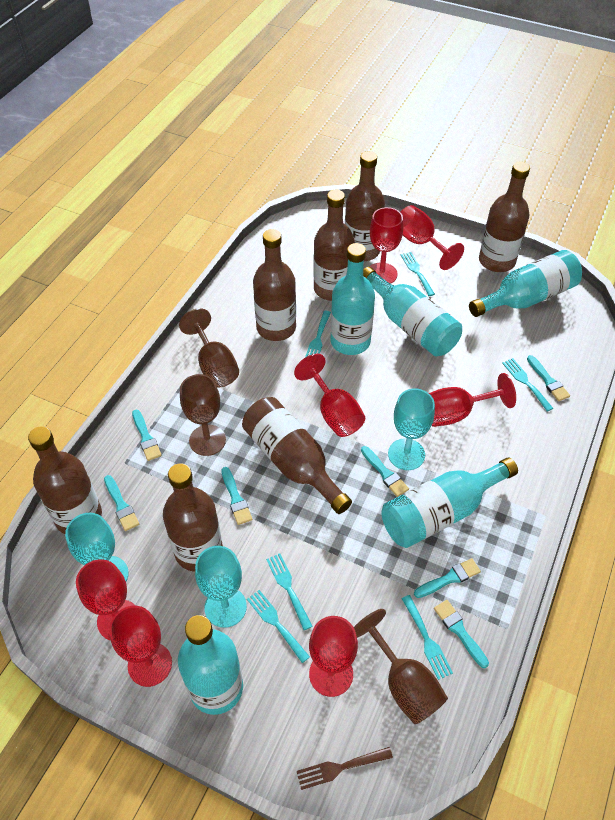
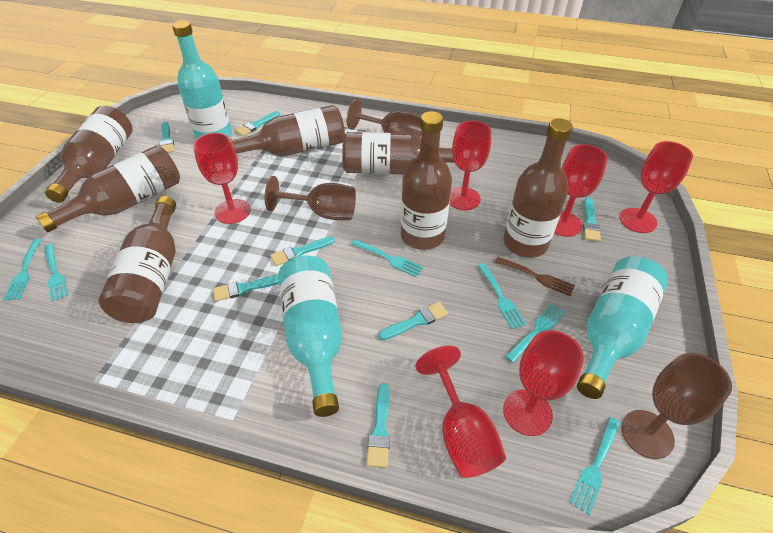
red goblet: 7 -> 6
turquoise bottle: 5 -> 3
turquoise goblet: 3 -> 0

